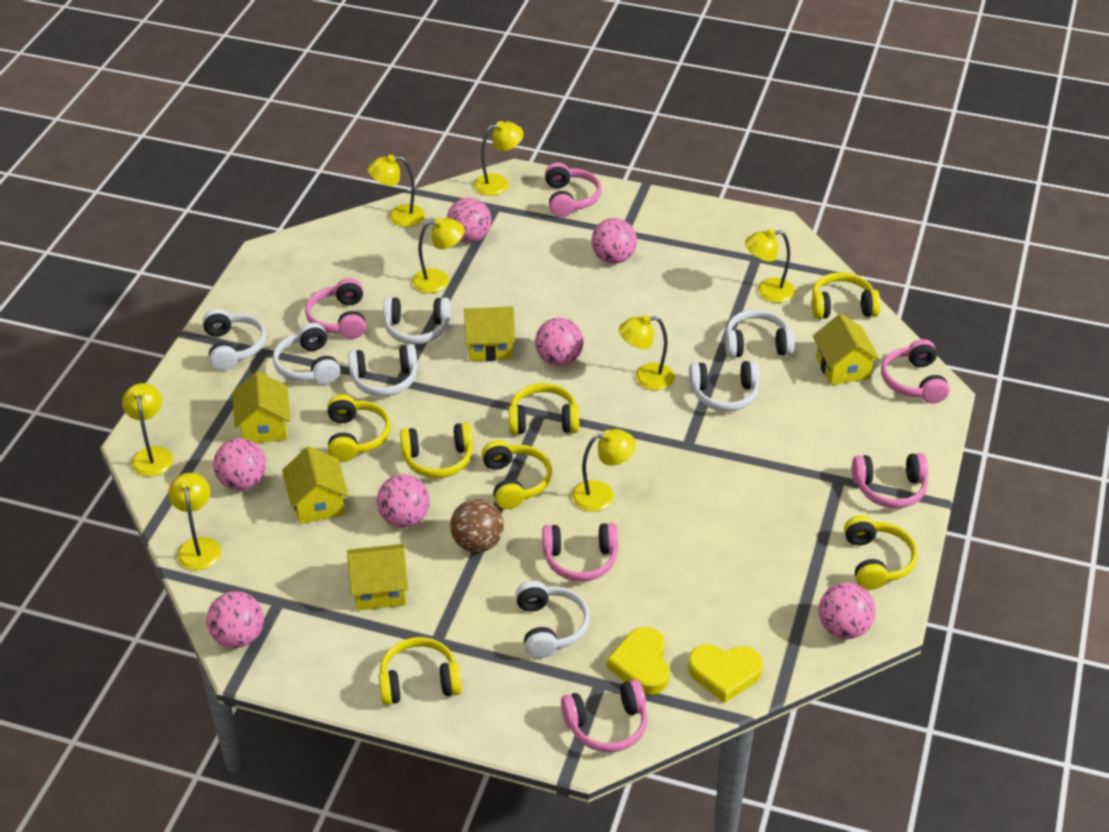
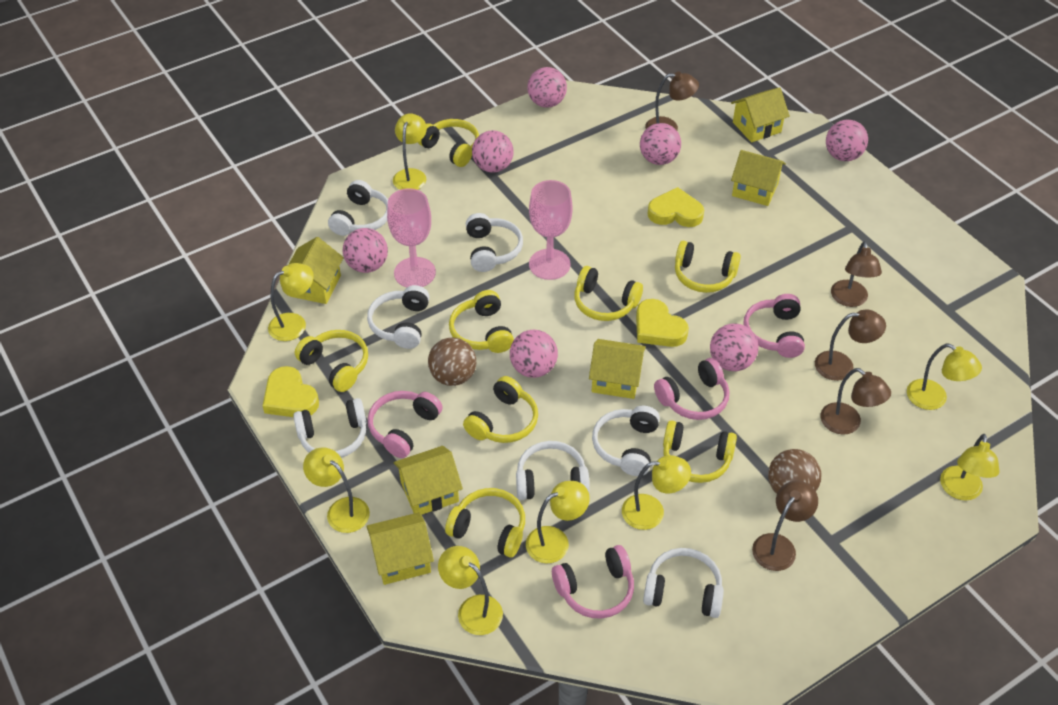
brown ball: 1 -> 2
brown lamp: 0 -> 5
pink goblet: 0 -> 2
pink headphones: 6 -> 4
yellow headphones: 7 -> 8
yellow heart: 2 -> 3
yellow house: 5 -> 6

